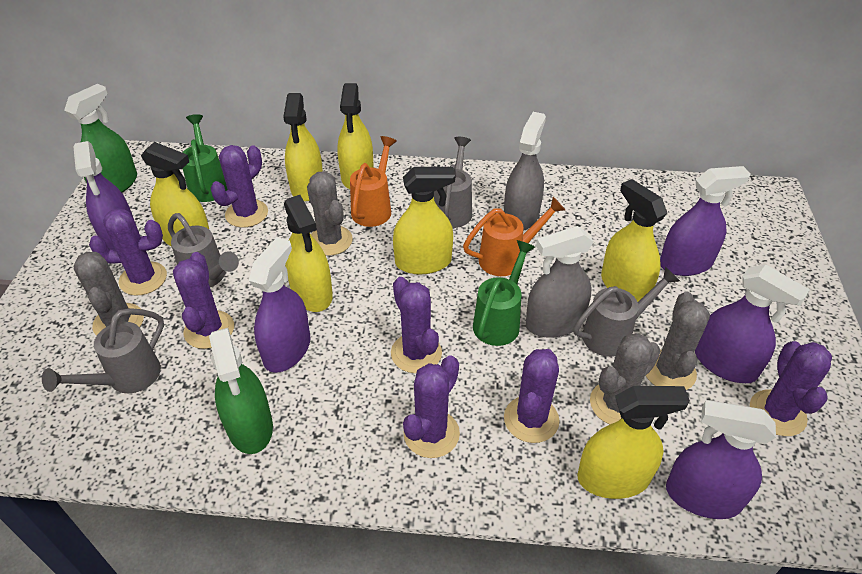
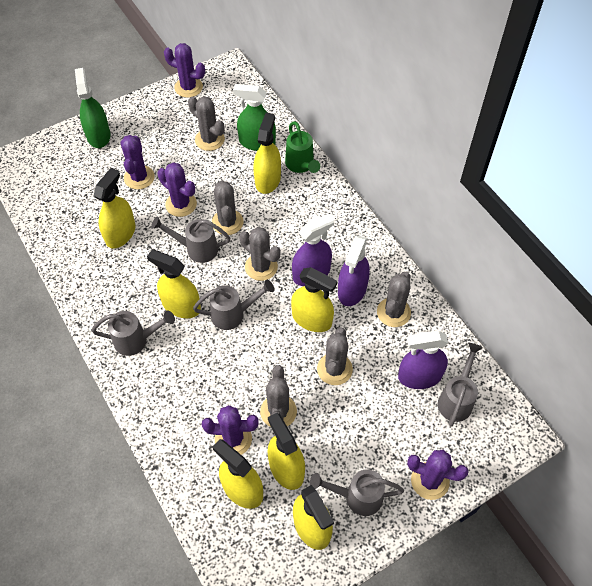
green watering can: 2 -> 1
grey cactus: 4 -> 6
grey spray bottle: 2 -> 0
grey watering can: 4 -> 5
orange watering can: 2 -> 0
purple cactus: 7 -> 5
purple spray bottle: 5 -> 3

